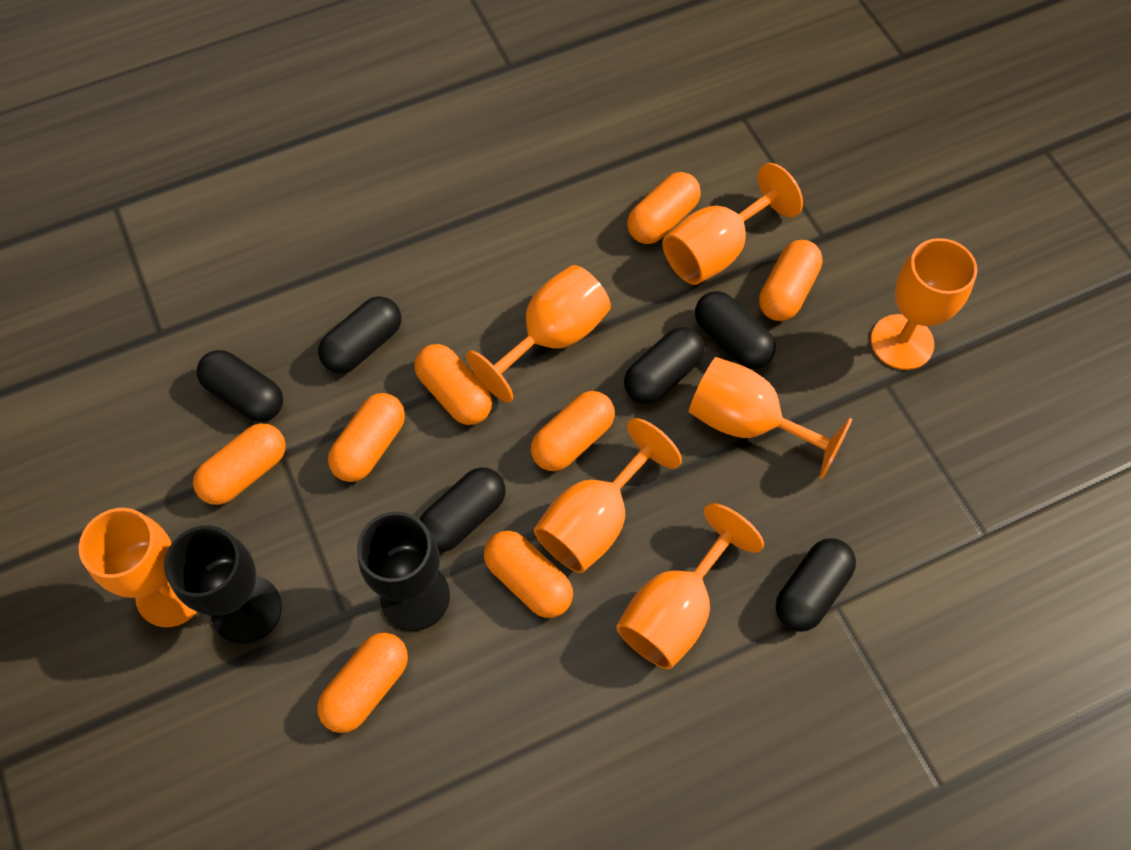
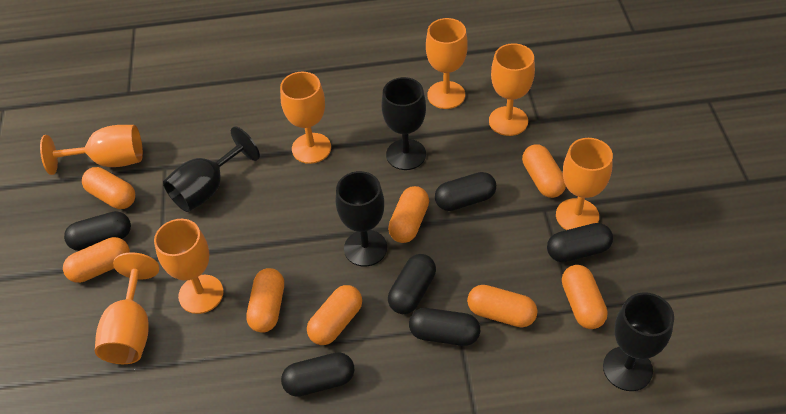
black goblet: 2 -> 4

